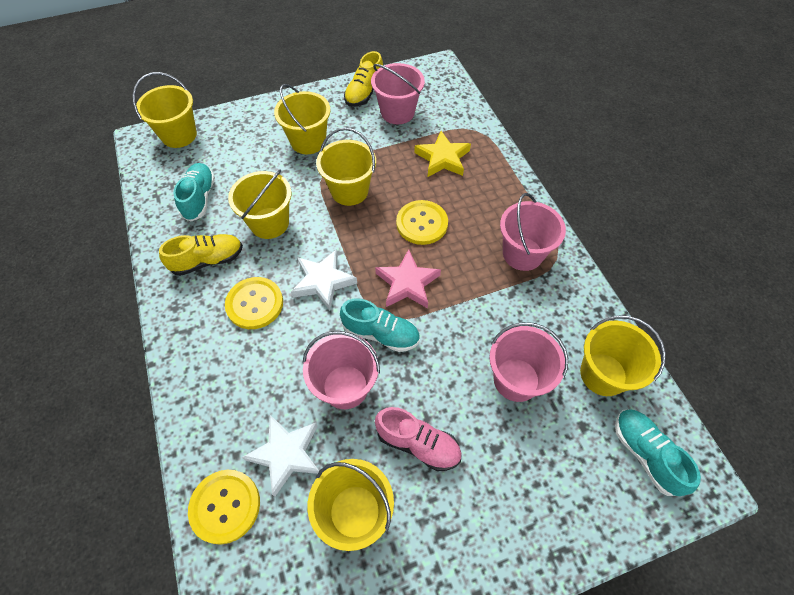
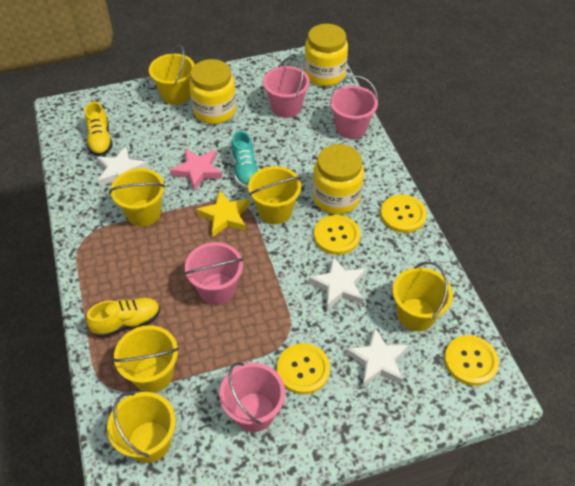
pink shoe: 1 -> 0
turquoise shoe: 3 -> 1
white star: 2 -> 3
yellow button: 3 -> 4
yellow jar: 0 -> 3

